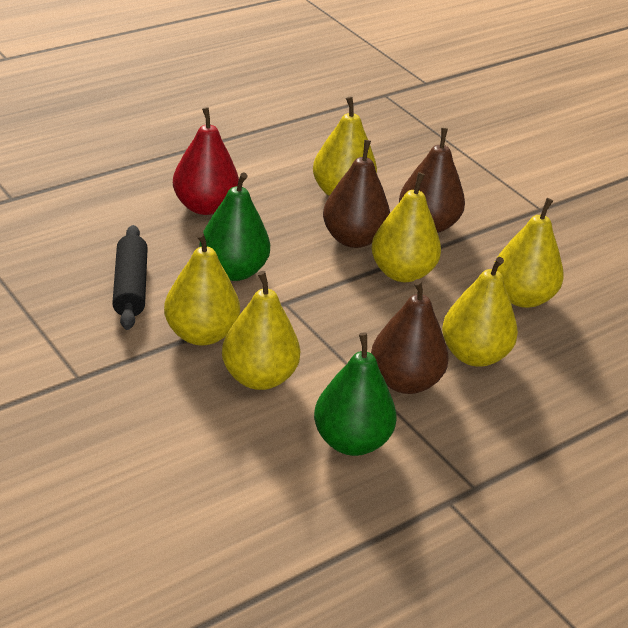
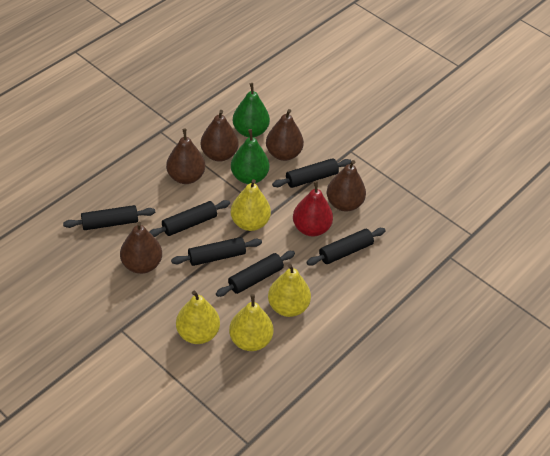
black rolling pin: 1 -> 6
brown pear: 3 -> 5
yellow pear: 6 -> 4

